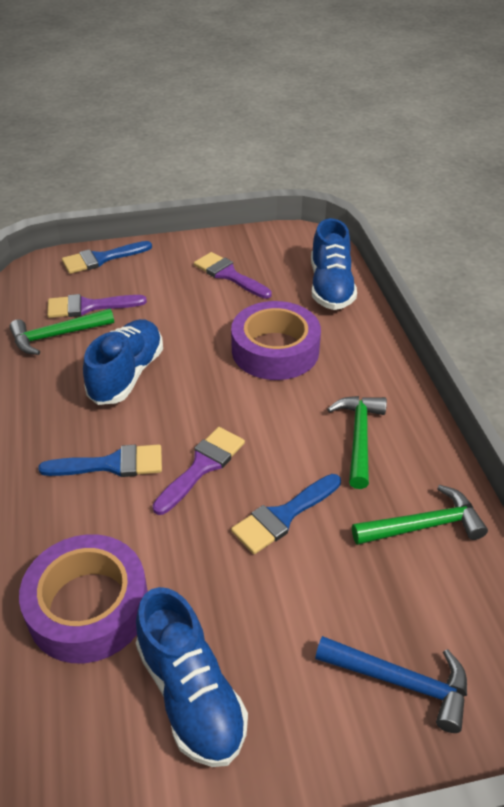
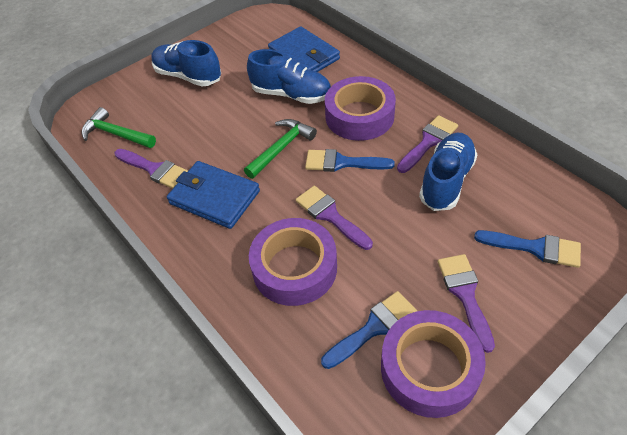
blue hammer: 1 -> 0
blue wallet: 0 -> 2
green hammer: 3 -> 2
purple brush: 3 -> 4
purple tape: 2 -> 3

